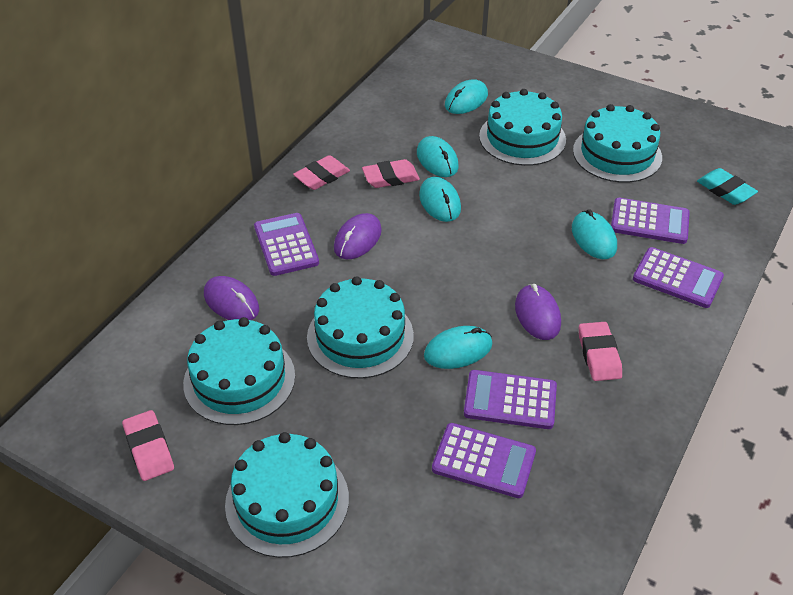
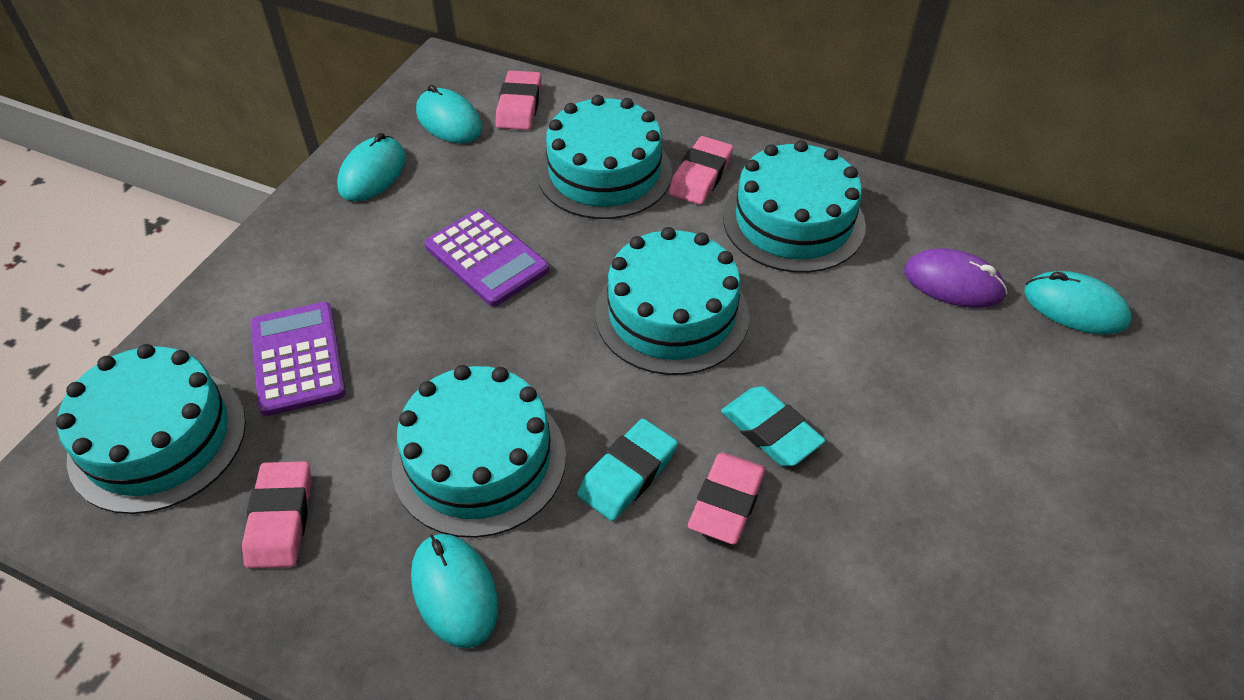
purple calculator: 5 -> 2
purple mouse: 3 -> 1
turquoise eraser: 1 -> 2
turquoise mouse: 5 -> 4

